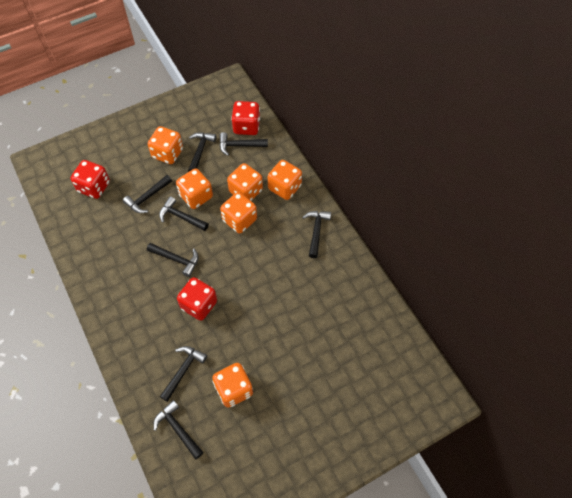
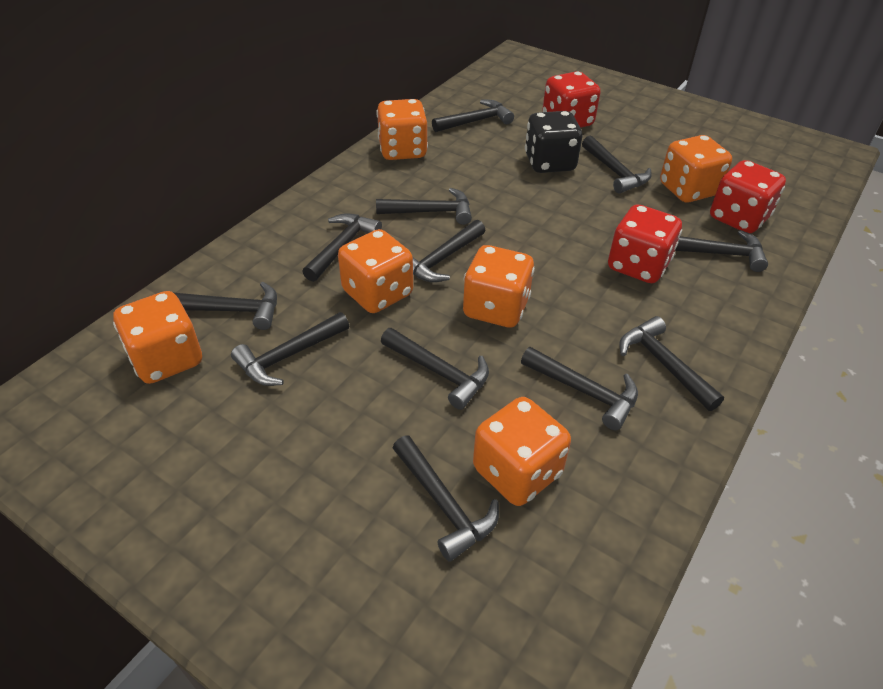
black dice: 0 -> 1
black hammer: 8 -> 12

